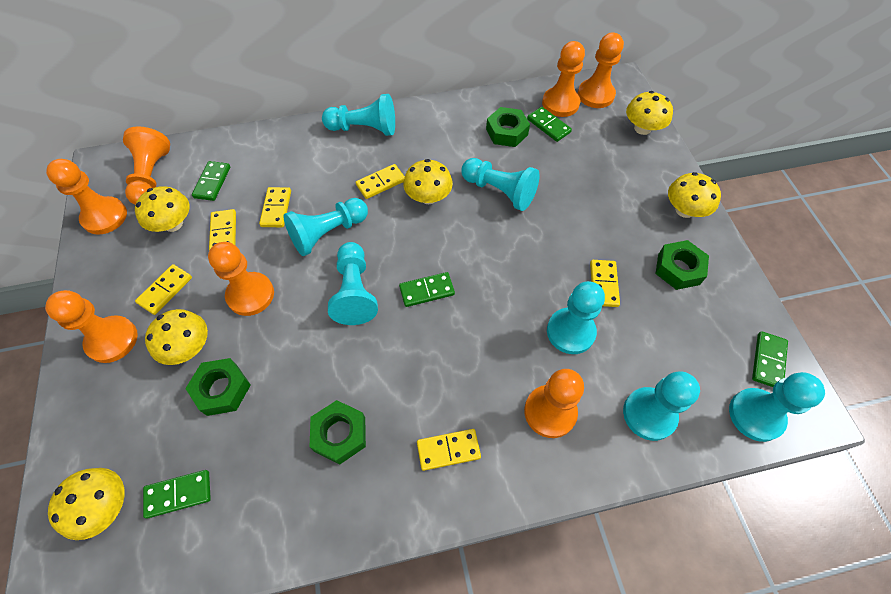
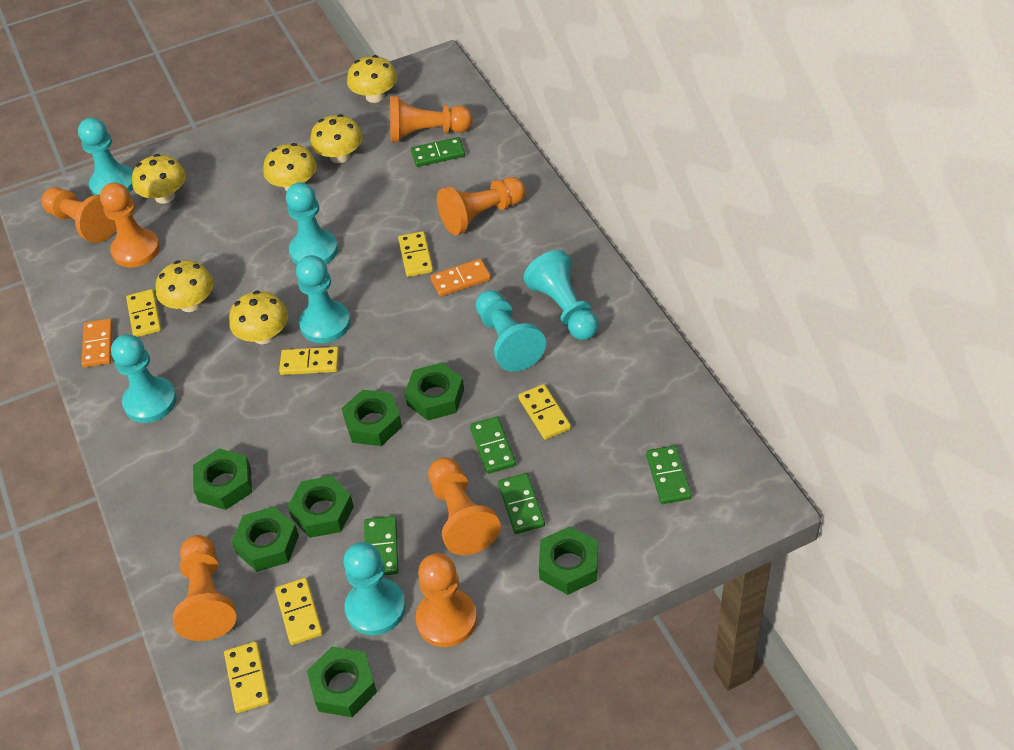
green nut: 4 -> 7
orange domino: 0 -> 2

